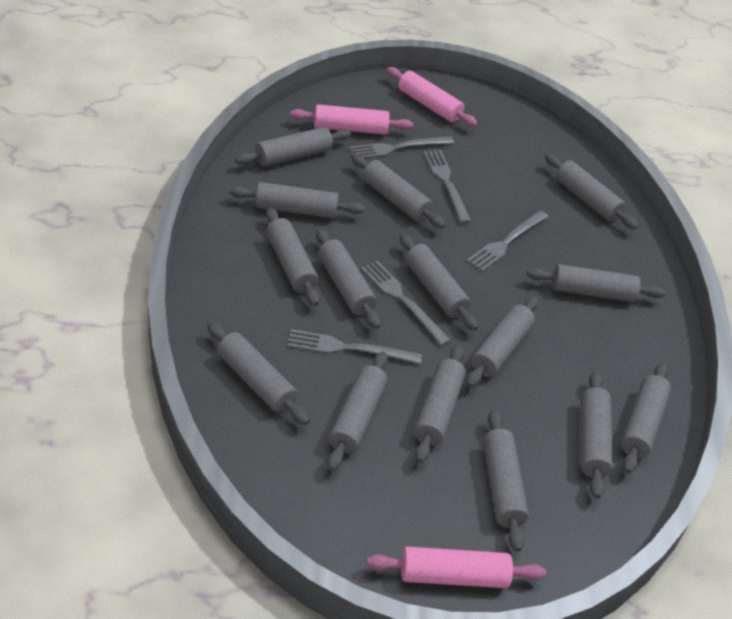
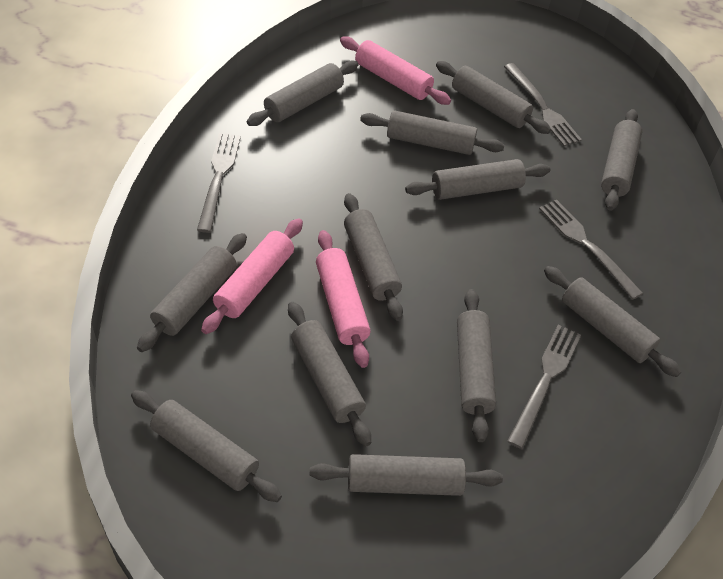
grey fork: 5 -> 4
grey rolling pin: 15 -> 12

